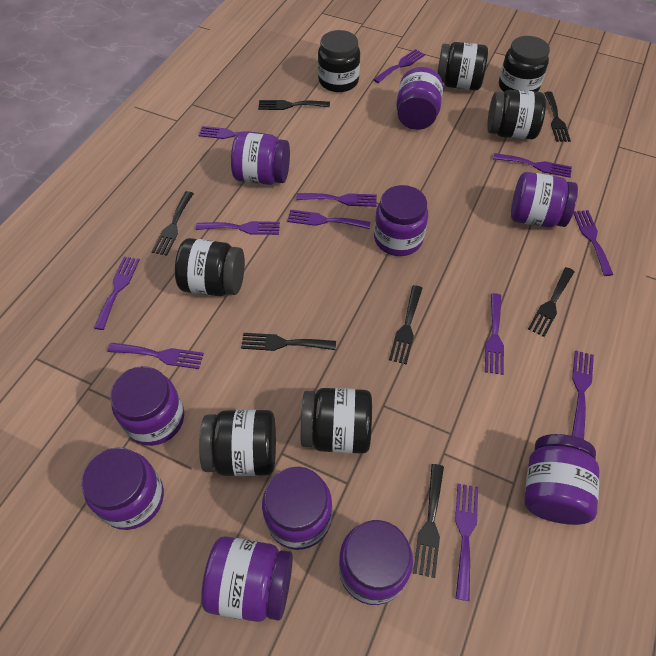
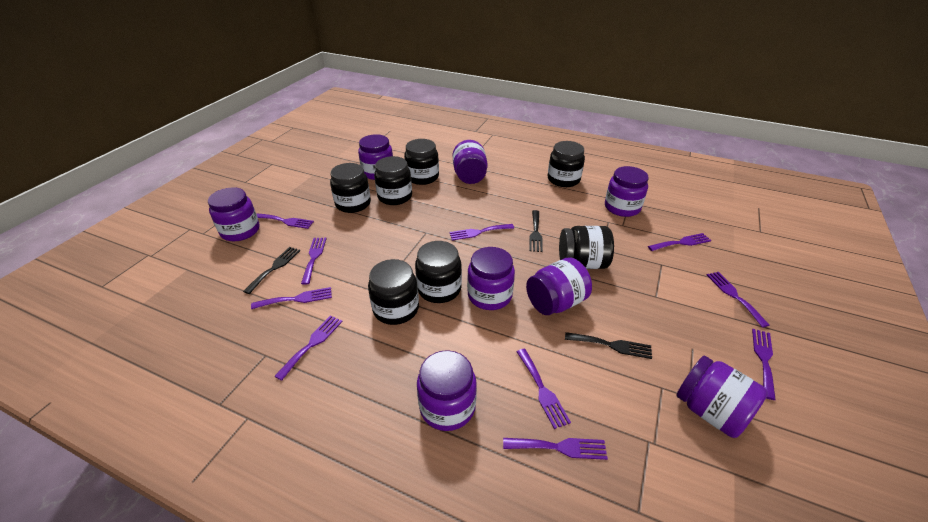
black fork: 7 -> 3
purple fork: 12 -> 10
purple jar: 10 -> 8

